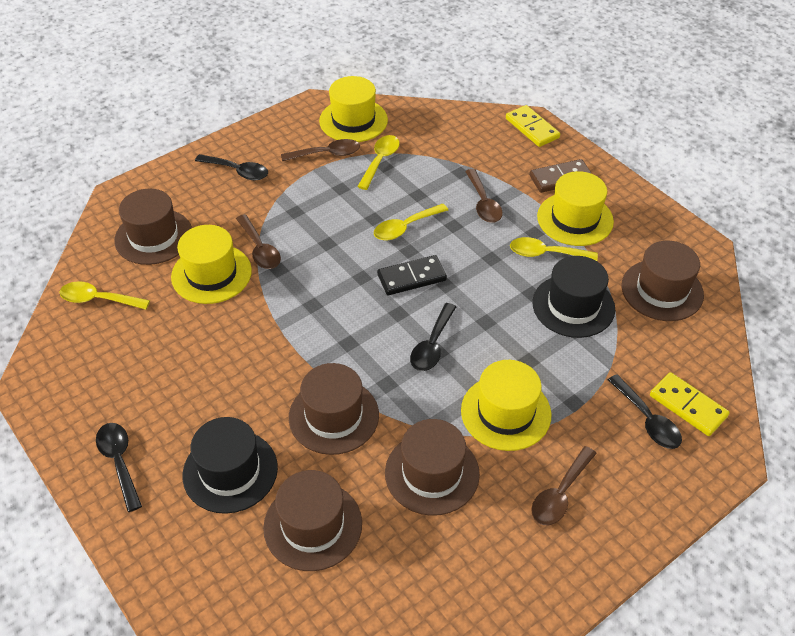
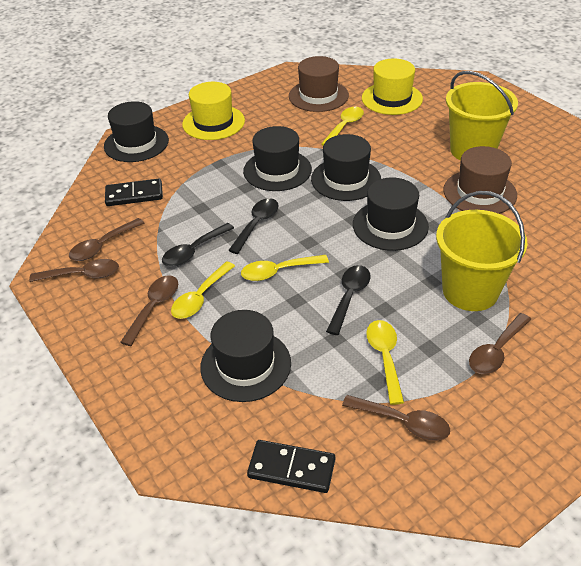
black domino: 1 -> 2
black hat: 2 -> 5
black spoon: 4 -> 3
brown domino: 1 -> 0
brown hat: 5 -> 2
brown spoon: 4 -> 5
yellow bucket: 0 -> 2
yellow domino: 2 -> 0
yellow hat: 4 -> 2

